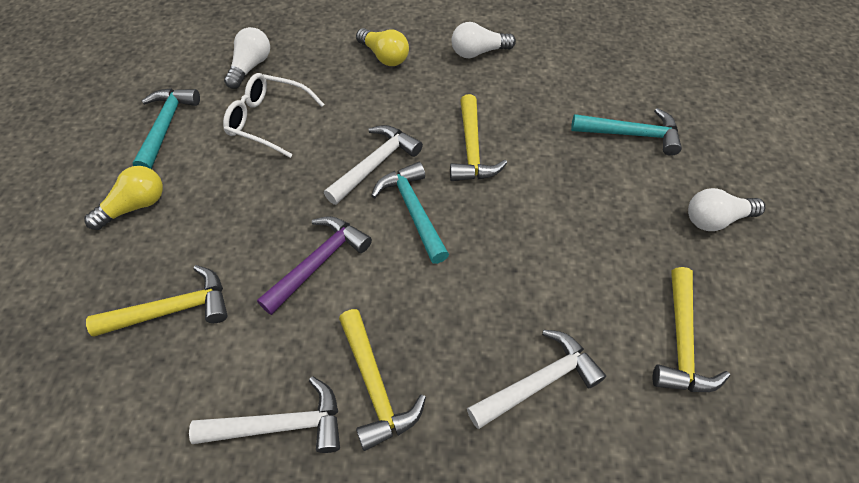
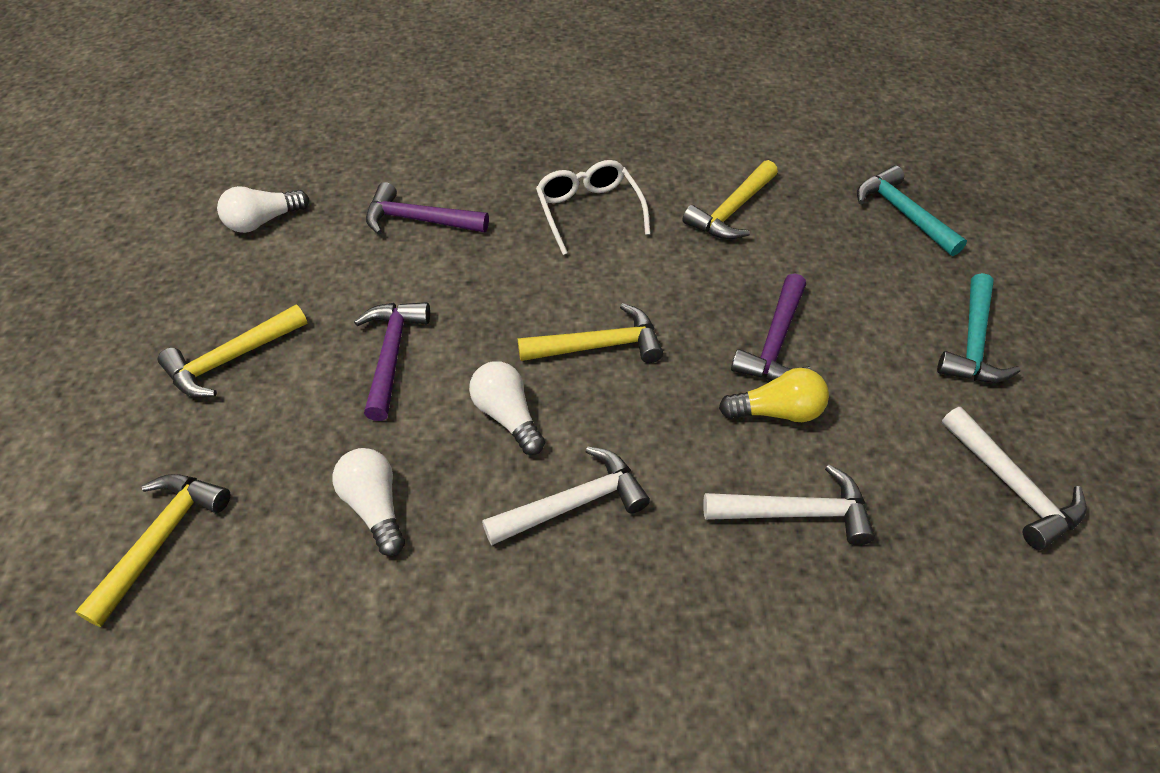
purple hammer: 1 -> 3
turquoise hammer: 3 -> 2
yellow light bulb: 2 -> 1

